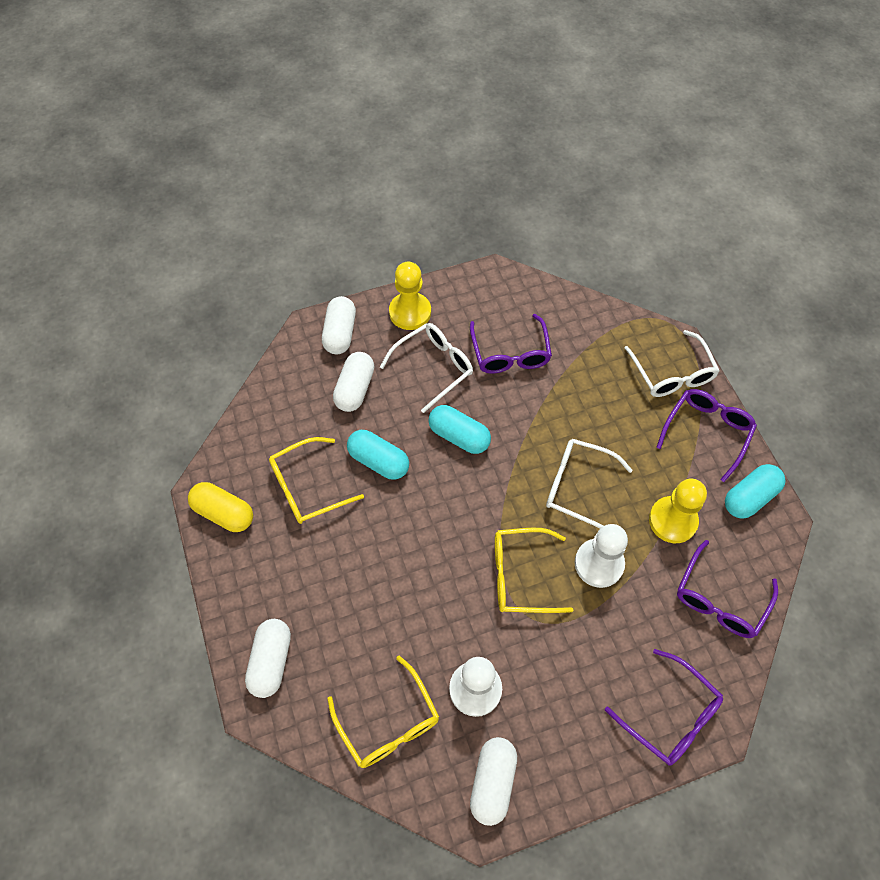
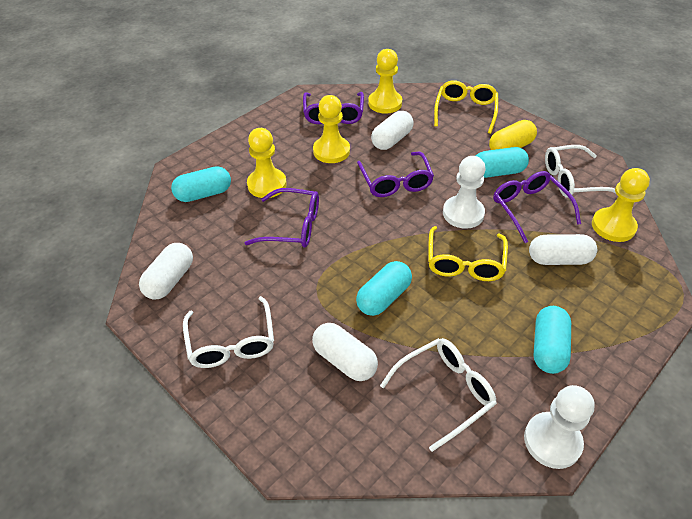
turquoise capsule: 3 -> 4
yellow glasses: 3 -> 2
yellow pawn: 2 -> 4

